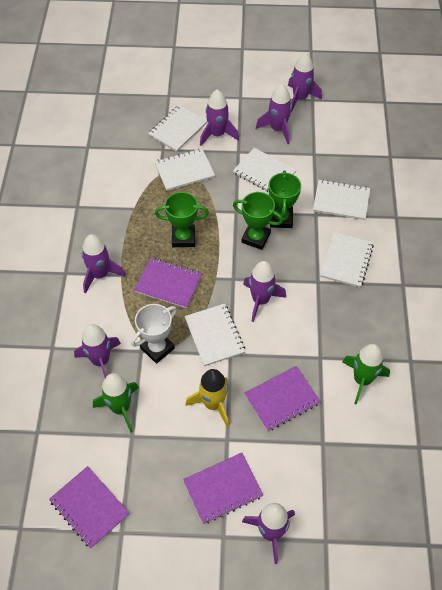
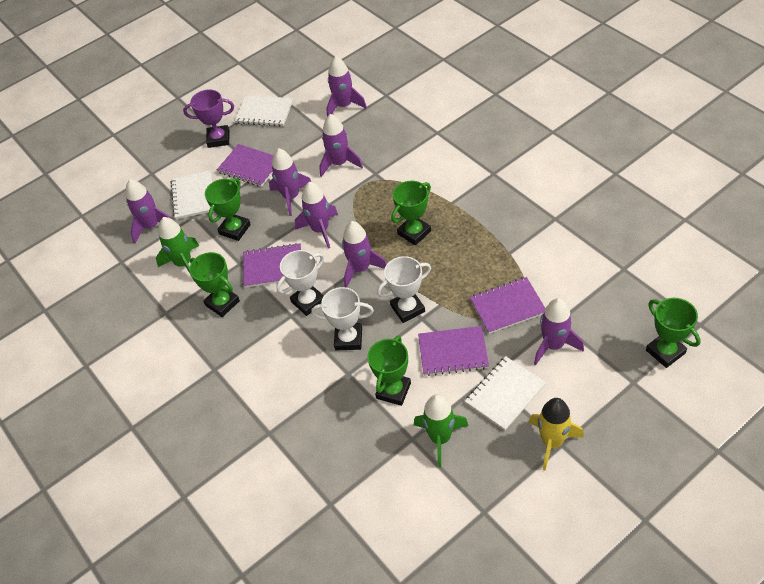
green trophy: 3 -> 5
purple trophy: 0 -> 1
white notebook: 6 -> 3
white trophy: 1 -> 3

